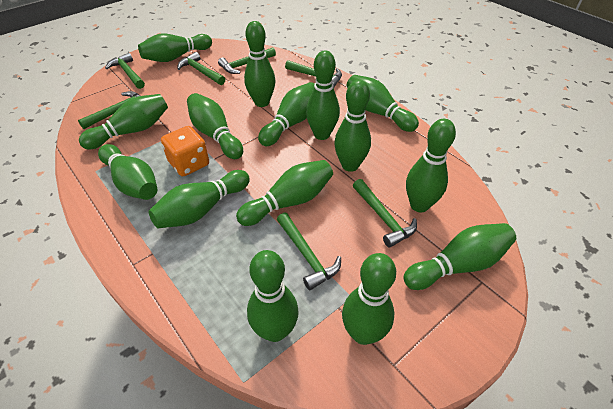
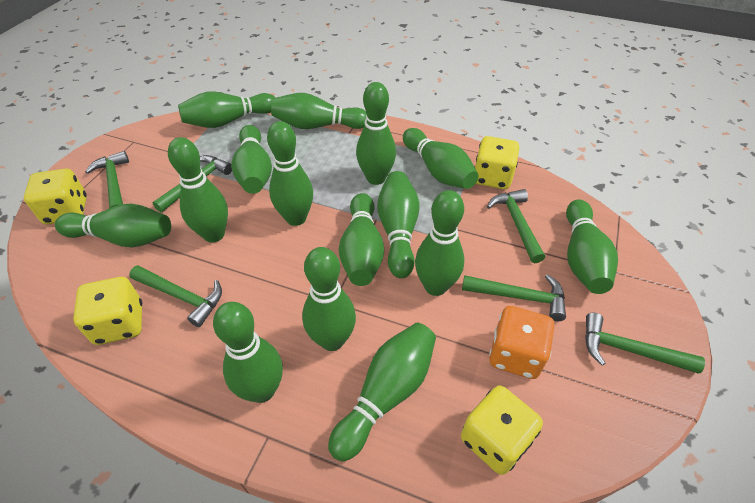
green hammer: 7 -> 6
yellow dice: 0 -> 4

